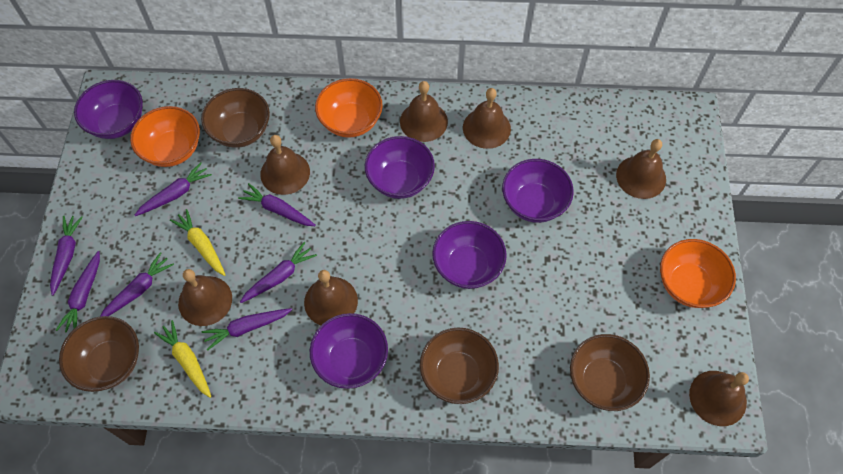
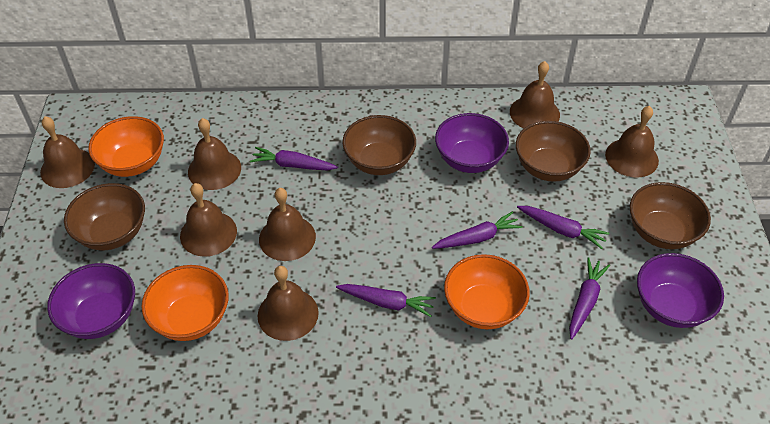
purple bowl: 5 -> 3
purple carrot: 7 -> 5
yellow carrot: 2 -> 0

